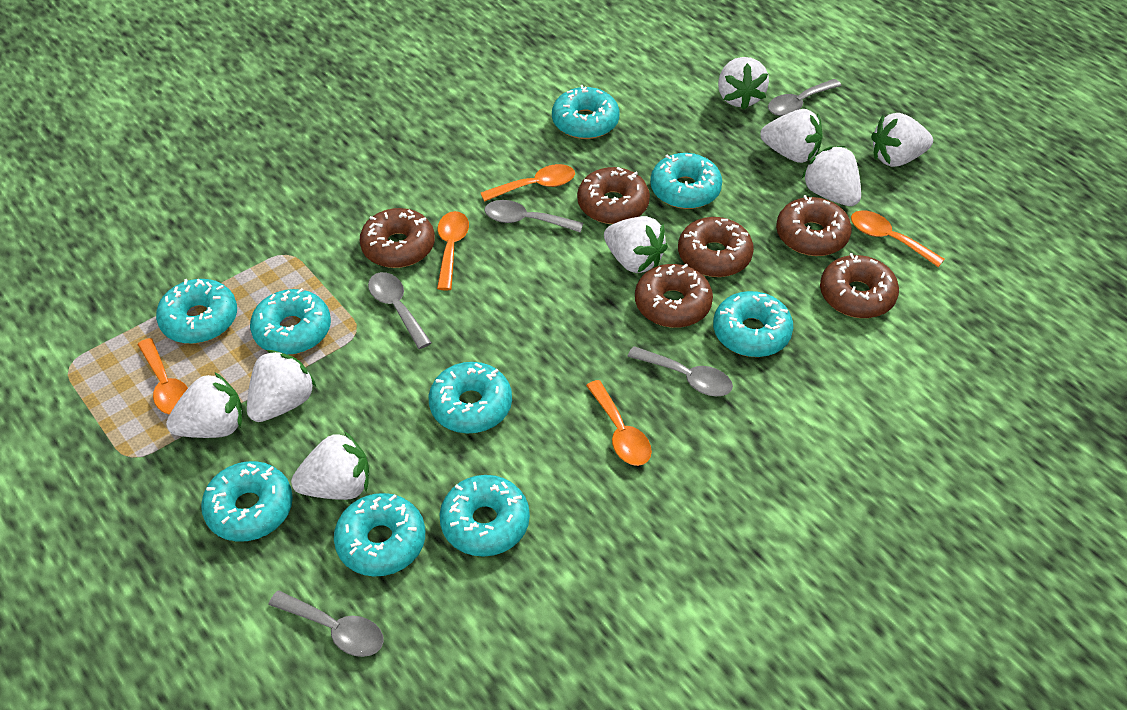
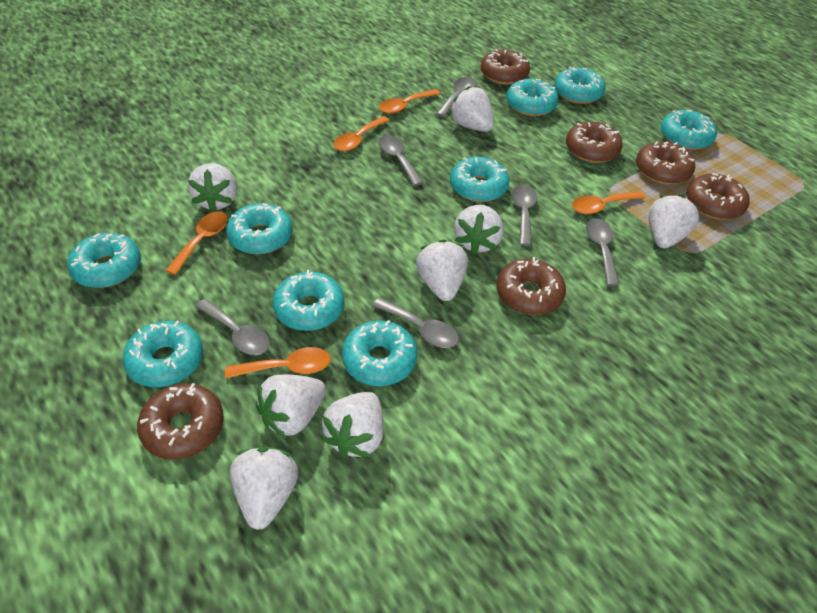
grey spoon: 5 -> 6

